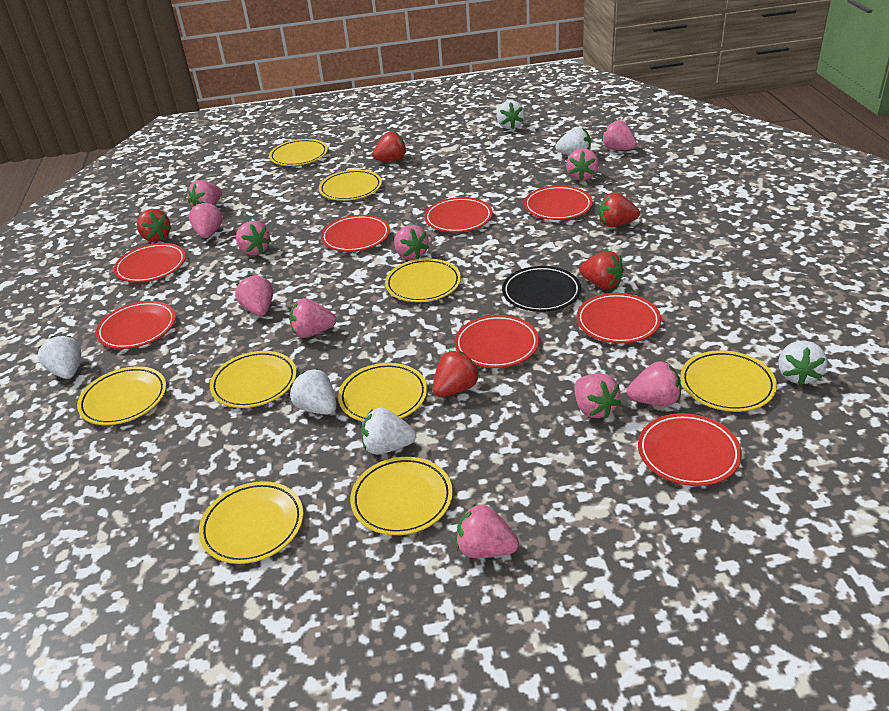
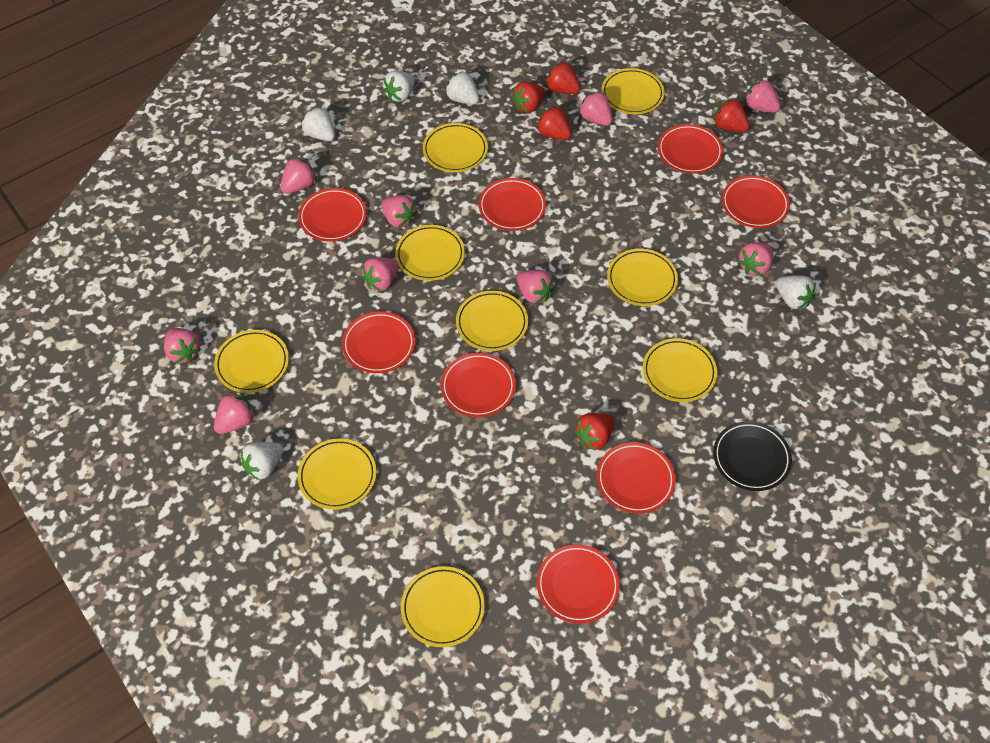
pink strawberry: 11 -> 9
white strawberry: 6 -> 5

